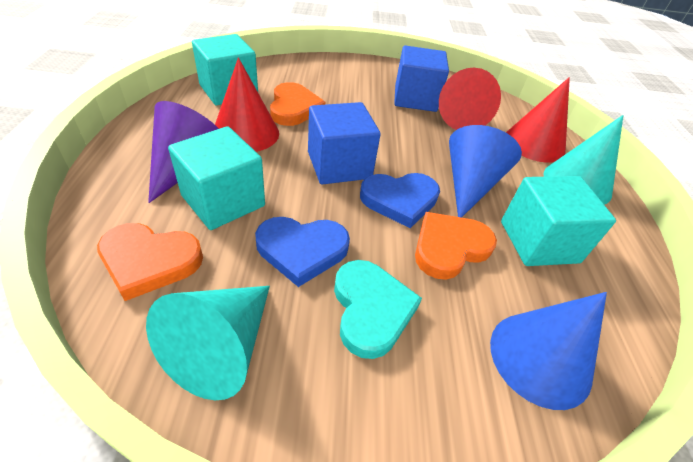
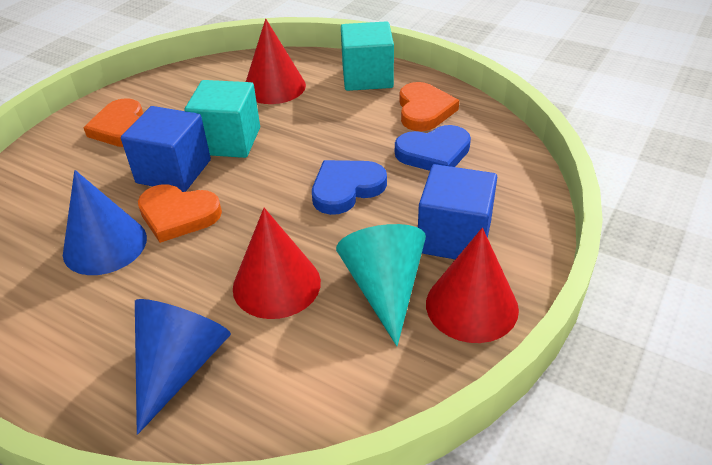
purple cone: 1 -> 0
turquoise cone: 2 -> 1
turquoise cube: 3 -> 2
turquoise heart: 1 -> 0

